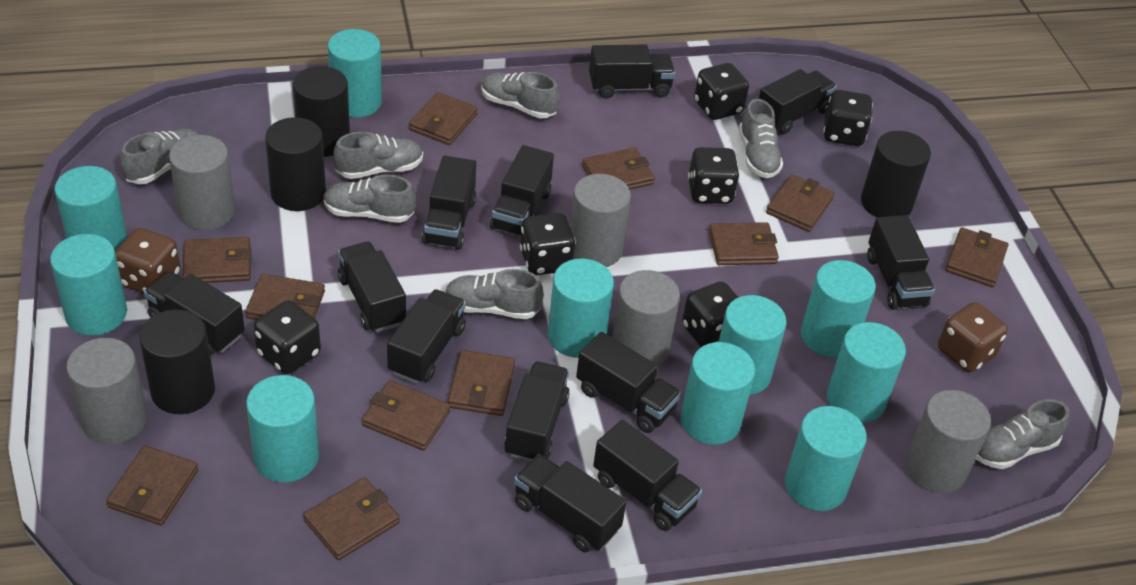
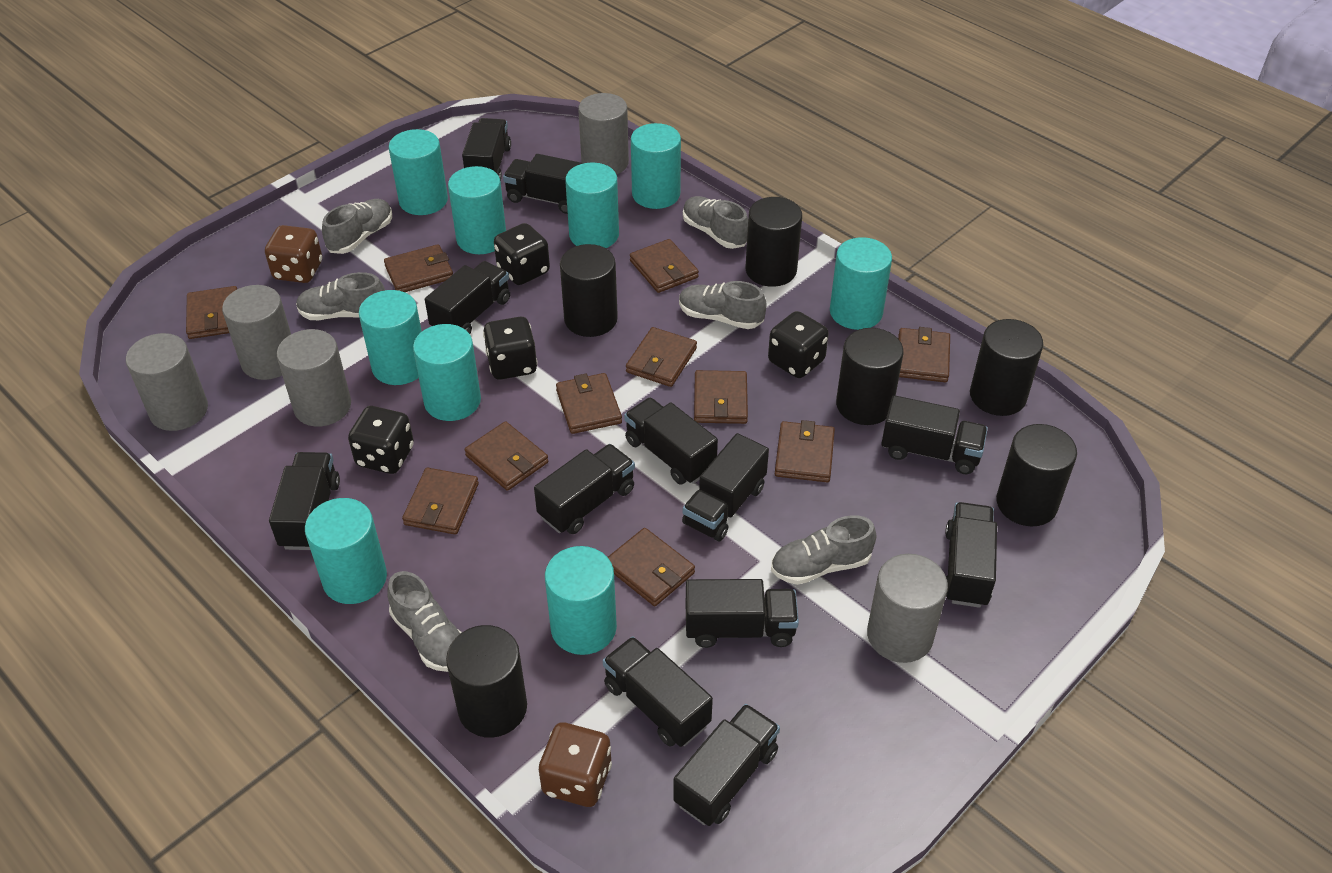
black cylinder: 4 -> 6
black dice: 6 -> 4
grey shoe: 7 -> 6
turquoise cylinder: 10 -> 9

